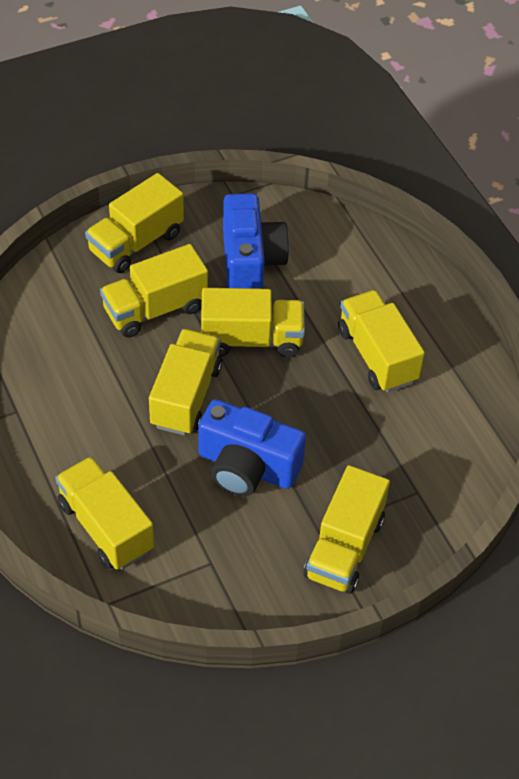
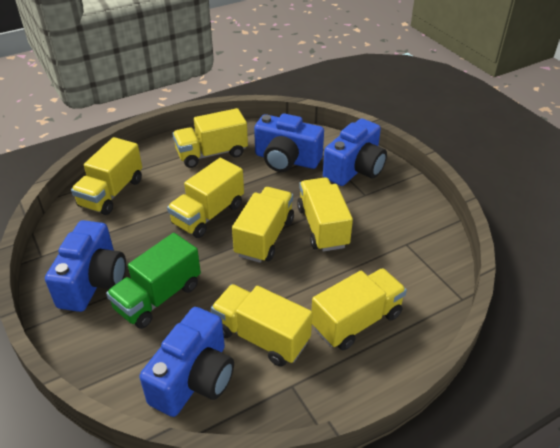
blue camera: 2 -> 4
green truck: 0 -> 1

